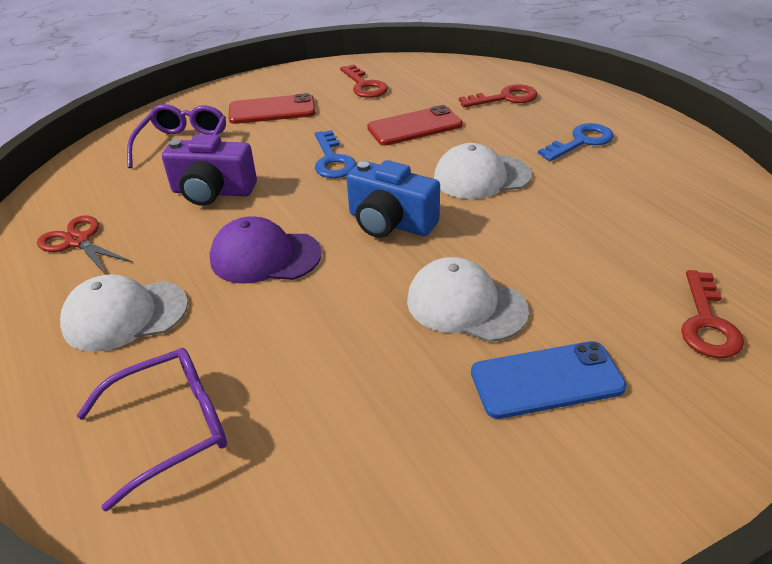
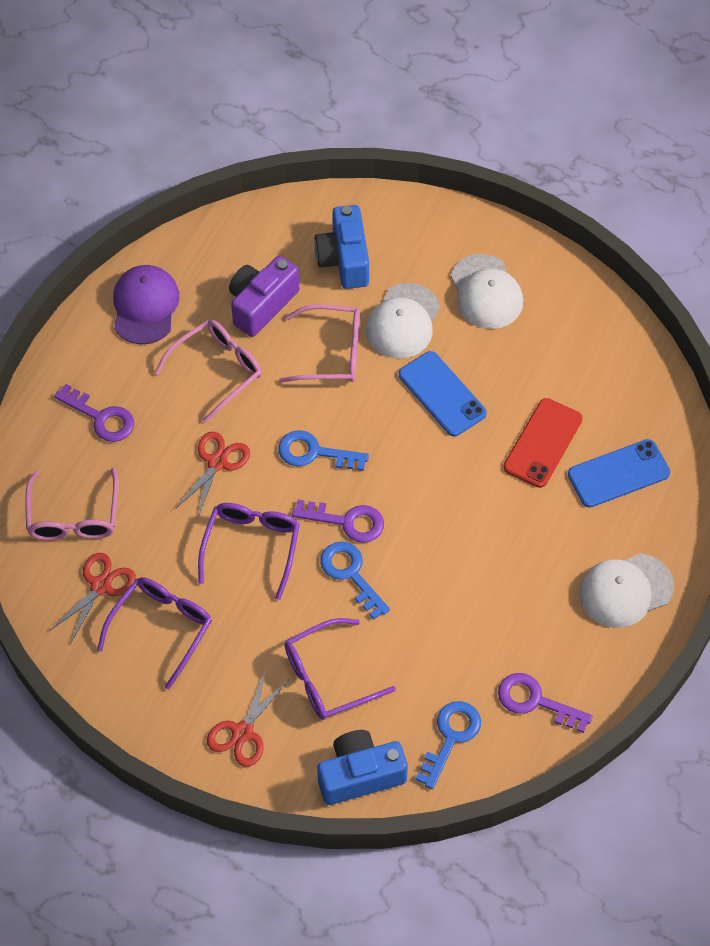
blue camera: 1 -> 2
blue key: 2 -> 3
blue phone: 1 -> 2
pink glasses: 0 -> 3
purple glasses: 2 -> 3
purple key: 0 -> 3
red key: 3 -> 0
red phone: 2 -> 1
red scissors: 1 -> 3

